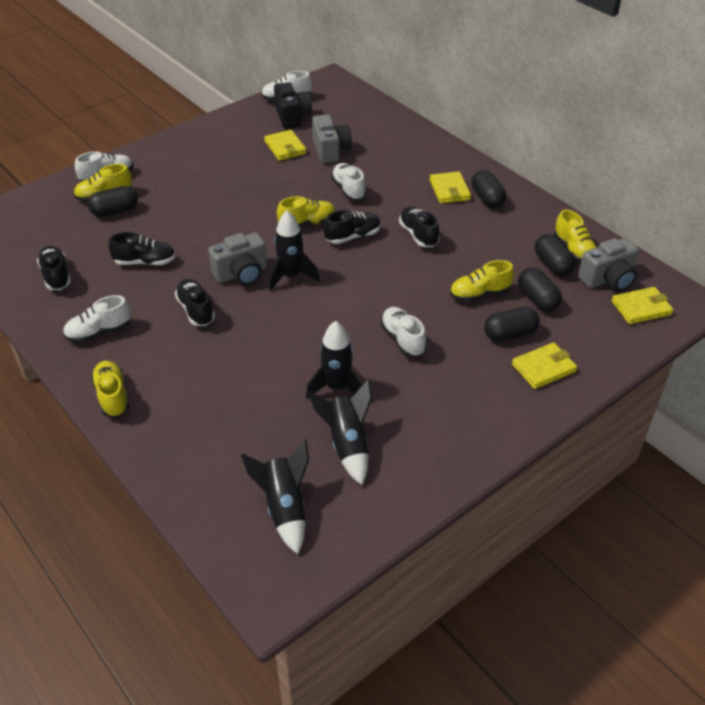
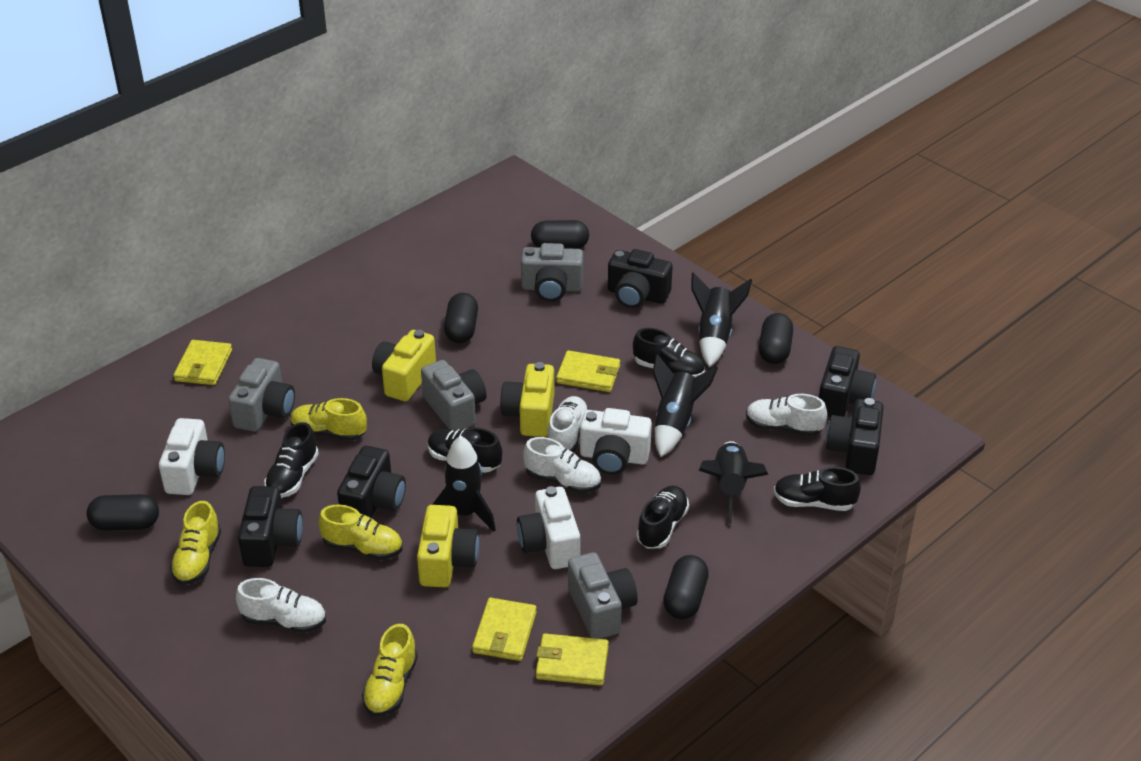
black camera: 1 -> 5
grey camera: 3 -> 4
white camera: 0 -> 3
white shoe: 5 -> 4
yellow camera: 0 -> 3
yellow shoe: 5 -> 4

